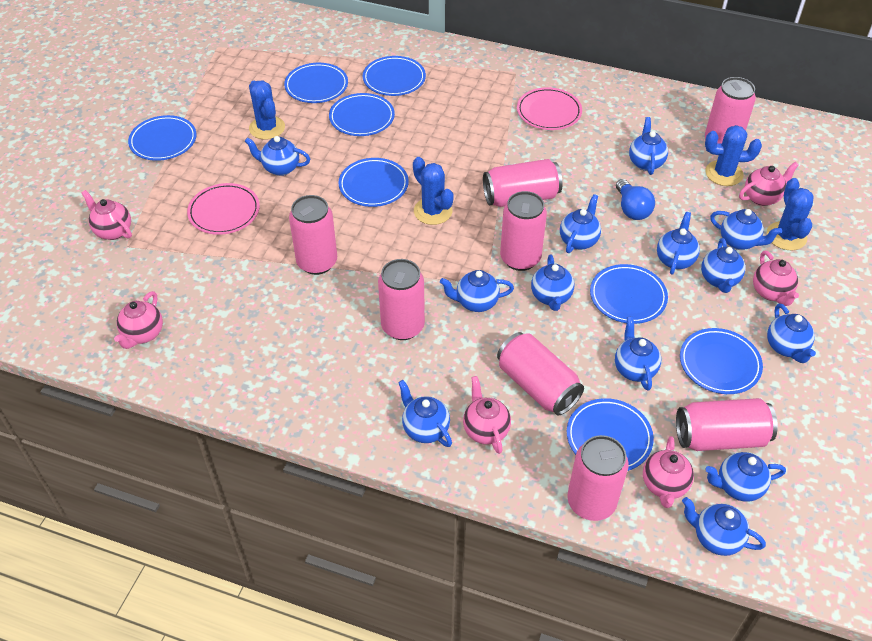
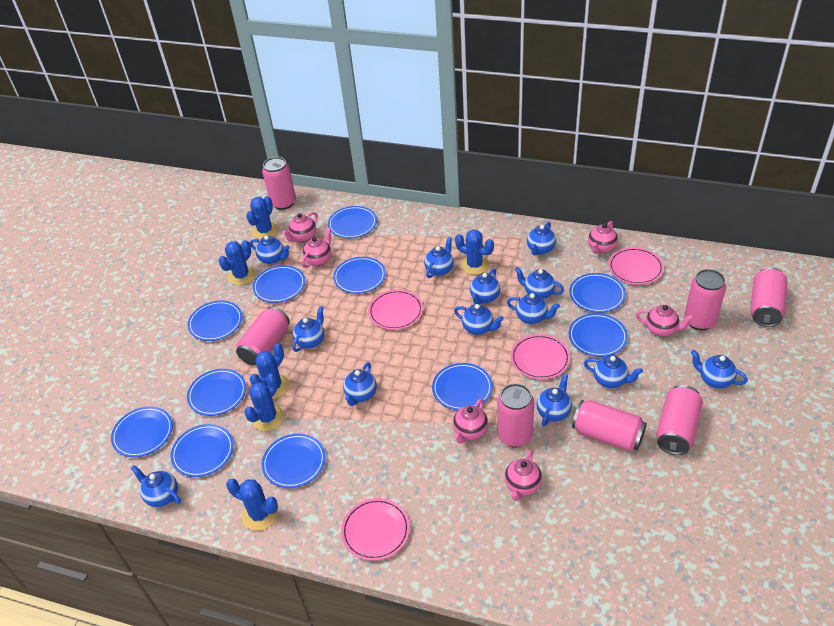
blue cactus: 4 -> 6
blue light bulb: 1 -> 0
blue plate: 8 -> 11
pink can: 8 -> 7
pink plate: 2 -> 4

